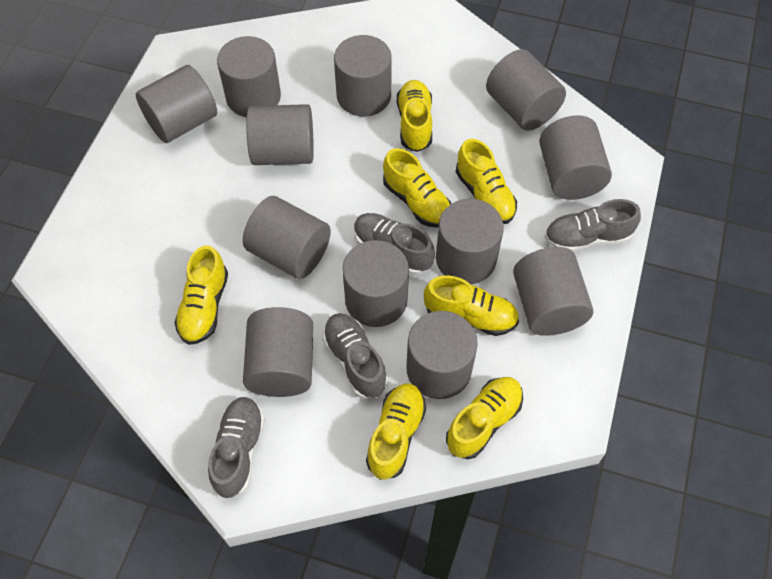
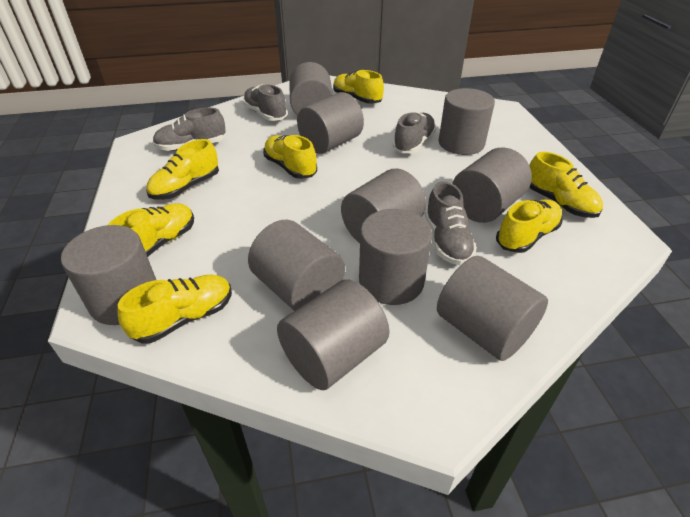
grey cylinder: 12 -> 10

